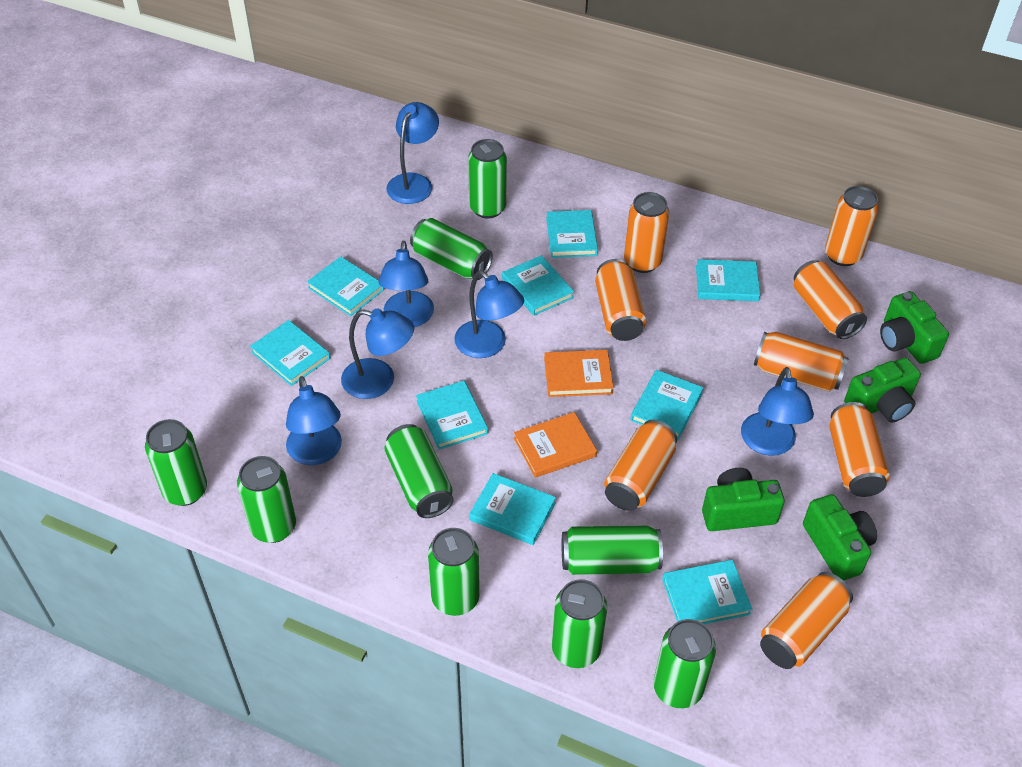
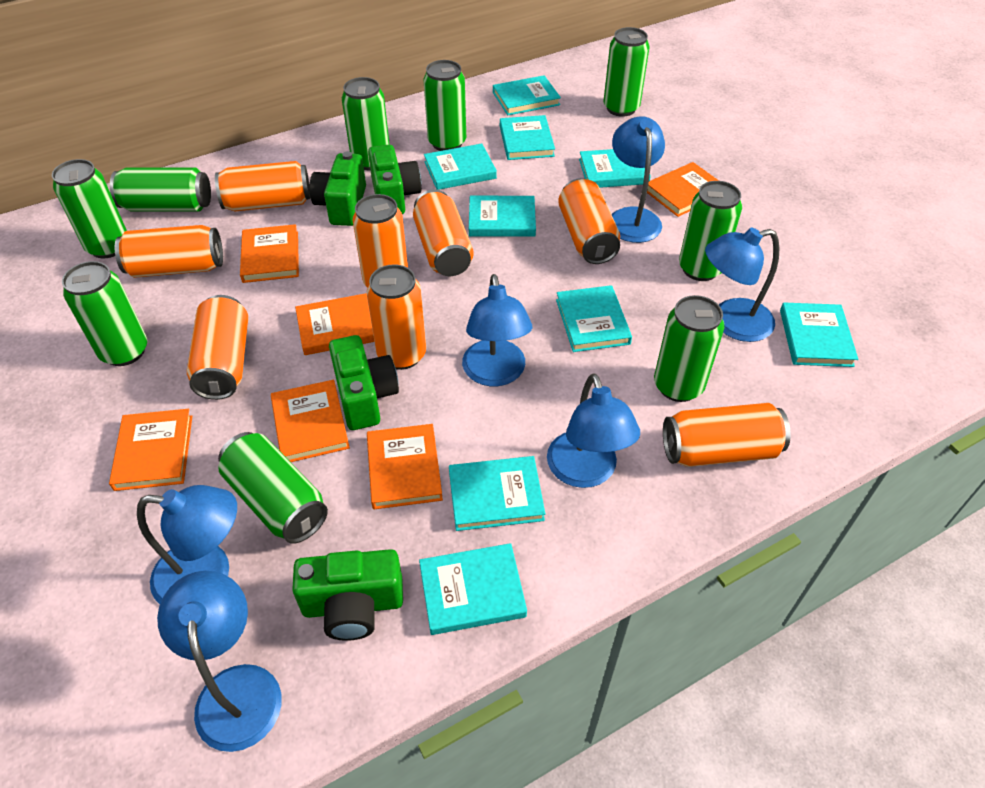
orange book: 2 -> 6

